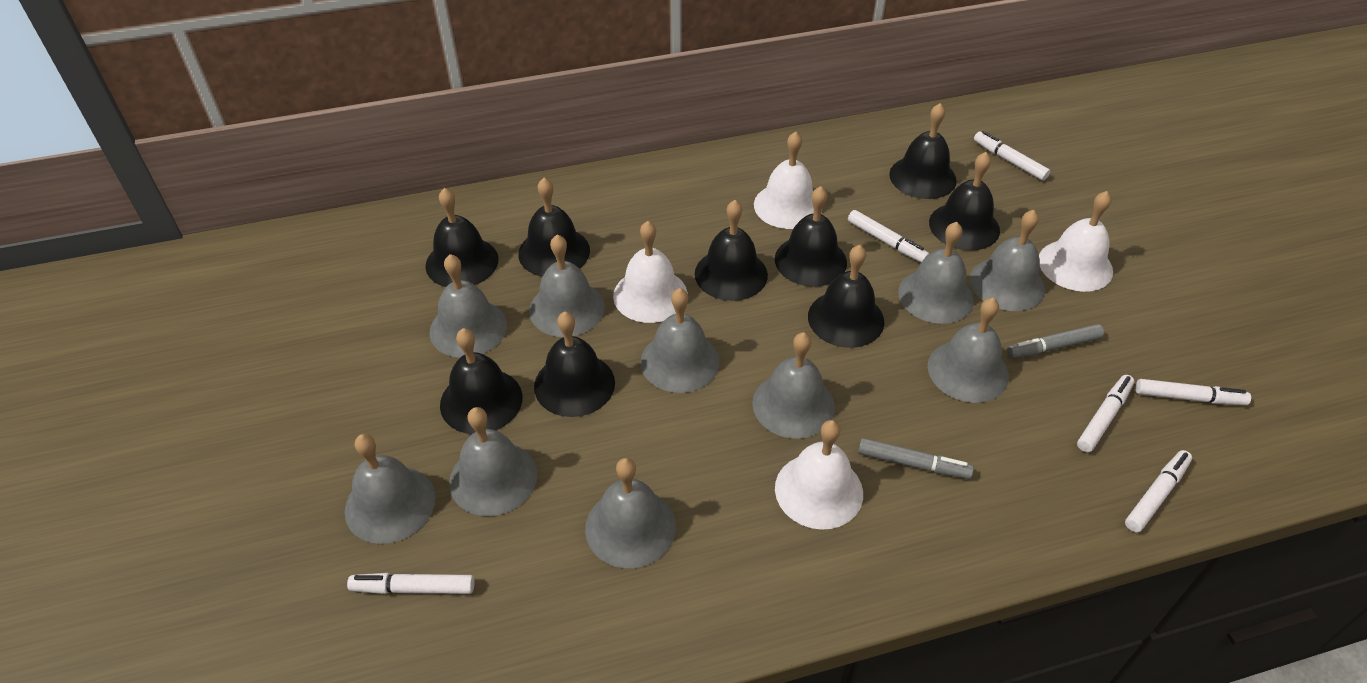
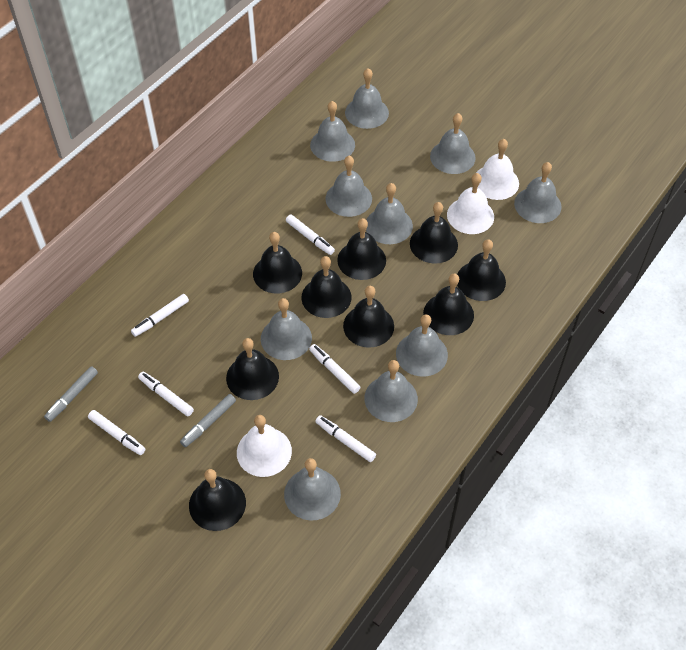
white bell: 4 -> 3

